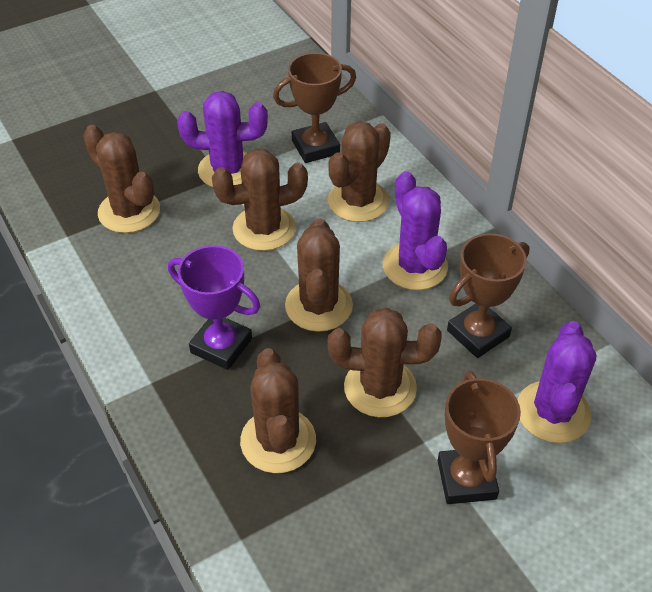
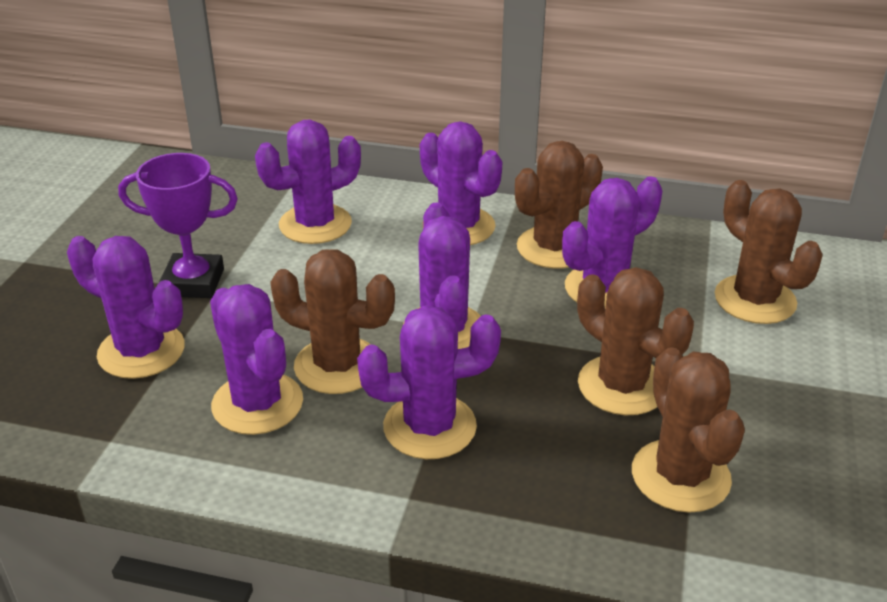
brown cactus: 6 -> 5
brown trophy: 3 -> 0
purple cactus: 3 -> 7

